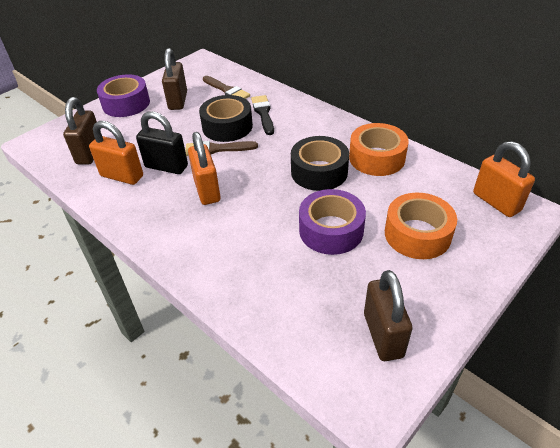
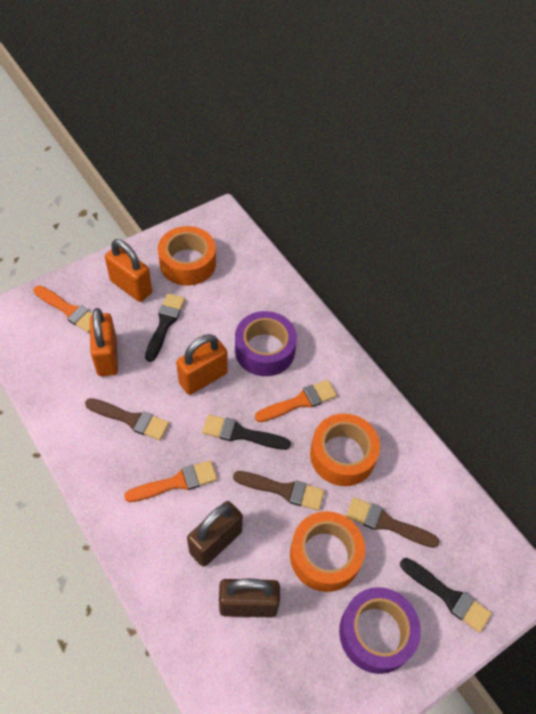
black brush: 1 -> 3
black padlock: 1 -> 0
black tape: 2 -> 0
brown brush: 2 -> 3
brown padlock: 3 -> 2
orange brush: 0 -> 3
orange tape: 2 -> 3

